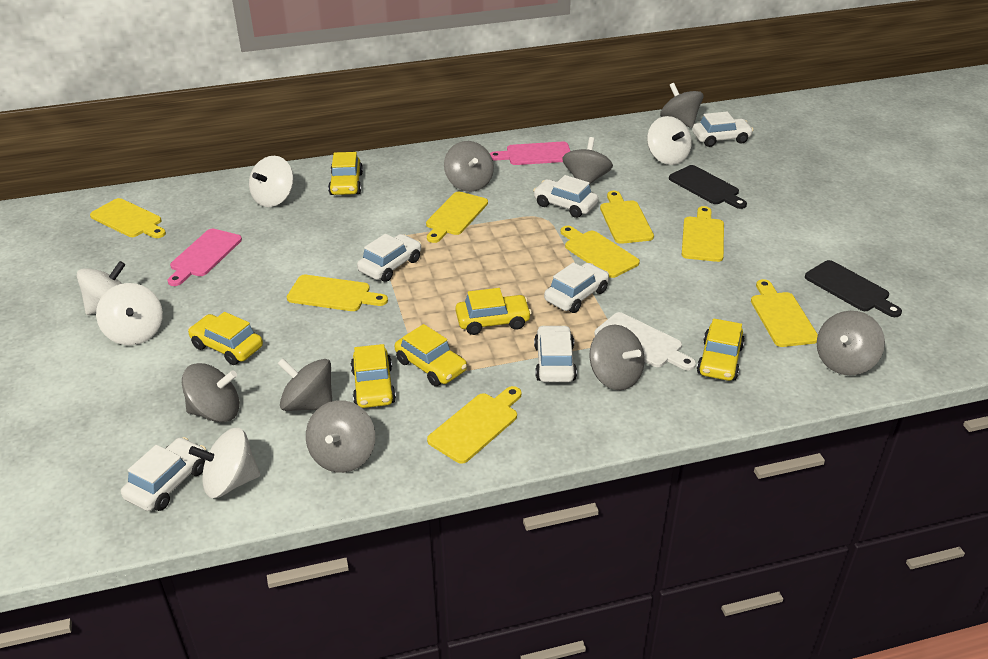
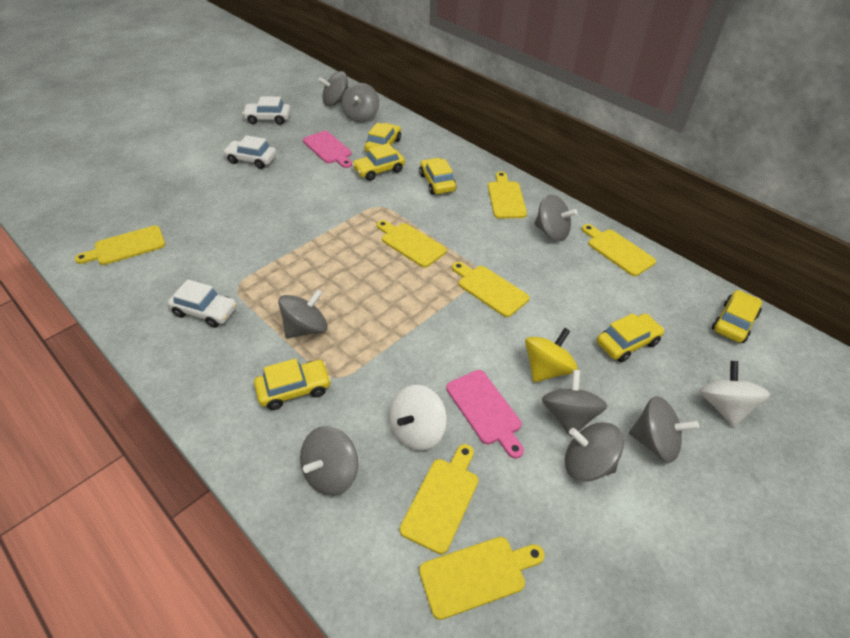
black cutting board: 2 -> 0
white car: 6 -> 3
white cutting board: 1 -> 0
white spinning top: 5 -> 2
yellow cutting board: 8 -> 7
yellow spinning top: 0 -> 1

